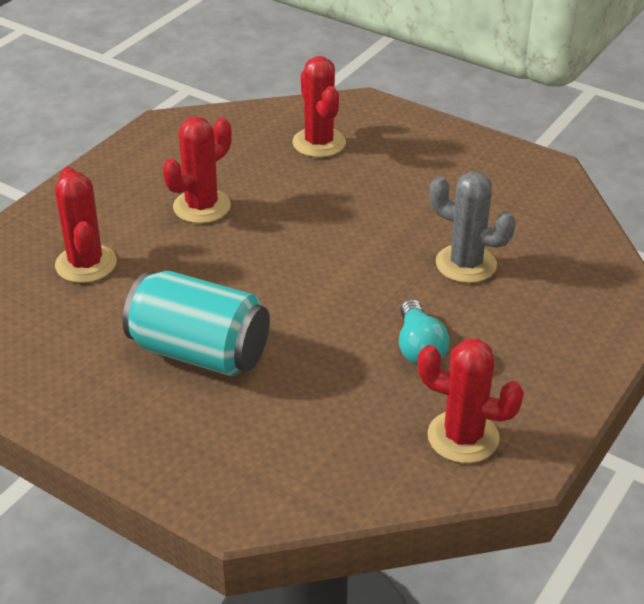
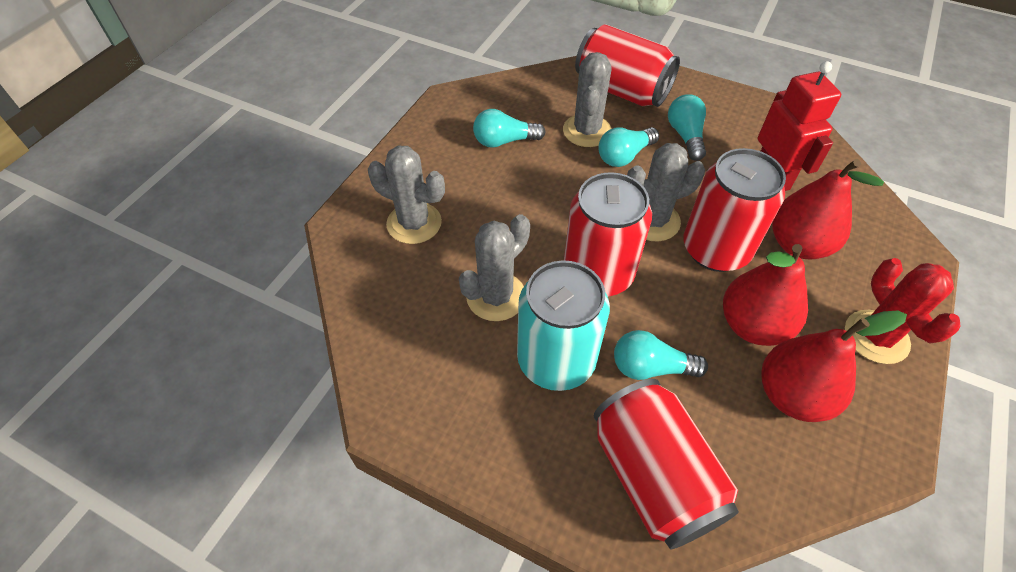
grey cactus: 1 -> 4
red cactus: 4 -> 1
red can: 0 -> 4
red pear: 0 -> 3
red robot: 0 -> 1
turquoise light bulb: 1 -> 4

